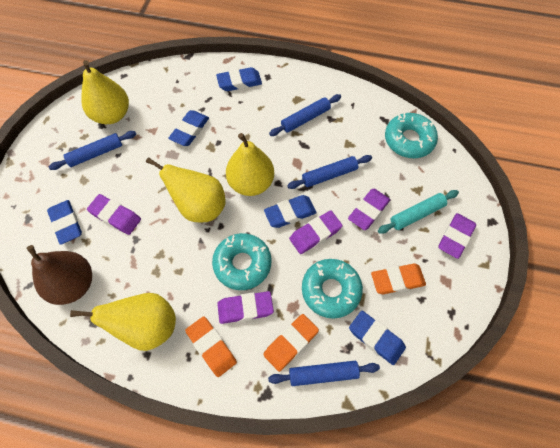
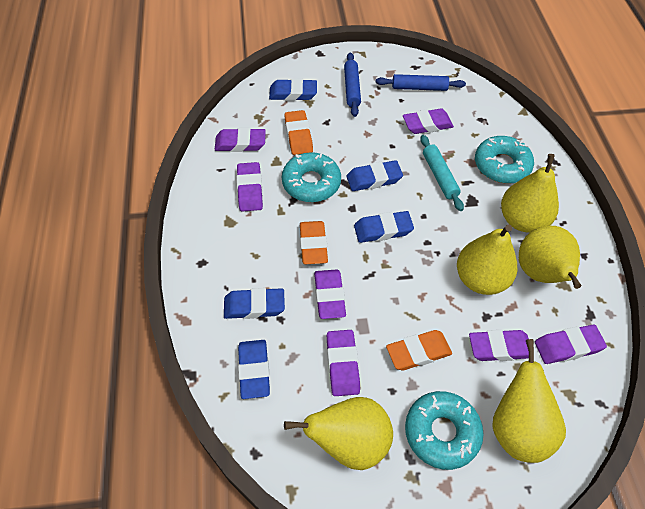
blue rolling pin: 4 -> 2
brown pear: 1 -> 0
purple eraser: 5 -> 7
yellow pear: 4 -> 5

